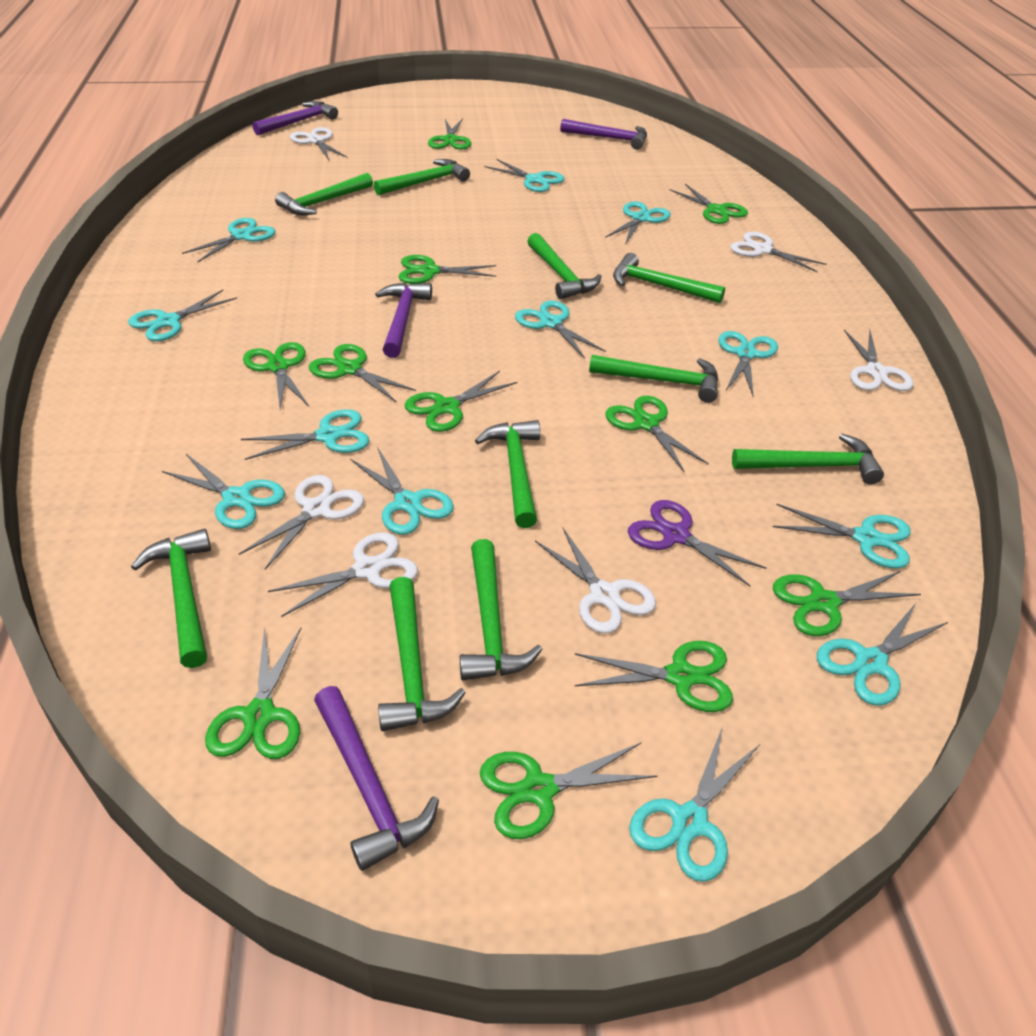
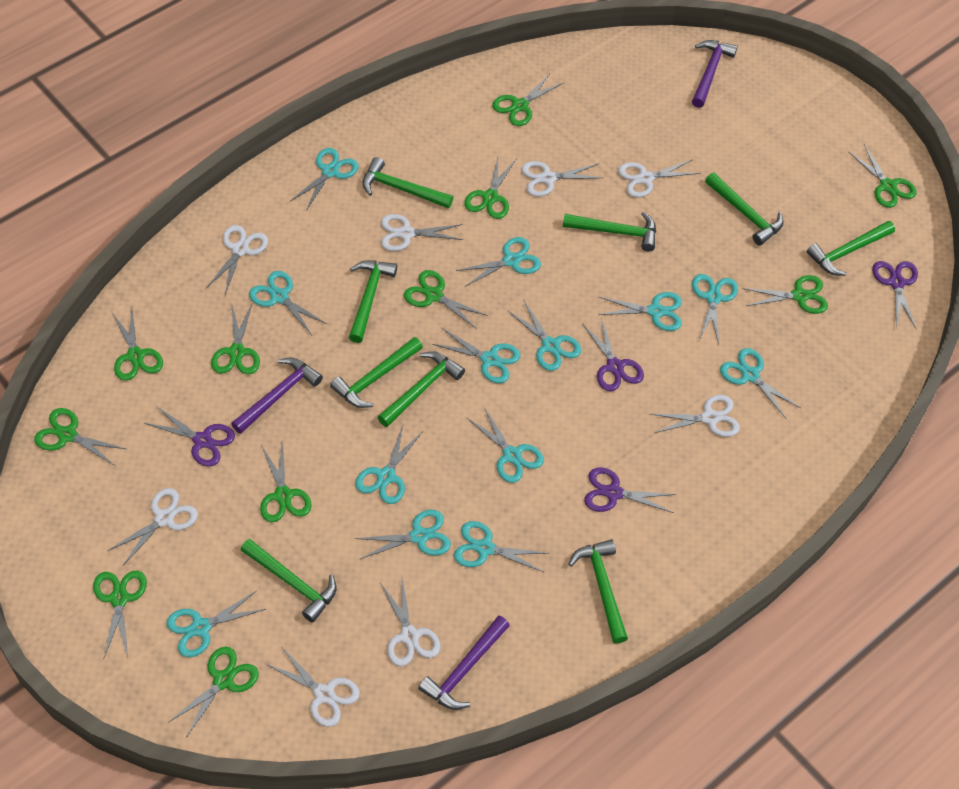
green hammer: 10 -> 9
purple hammer: 4 -> 3
purple scissors: 1 -> 4
turquoise scissors: 12 -> 13
white scissors: 6 -> 8

